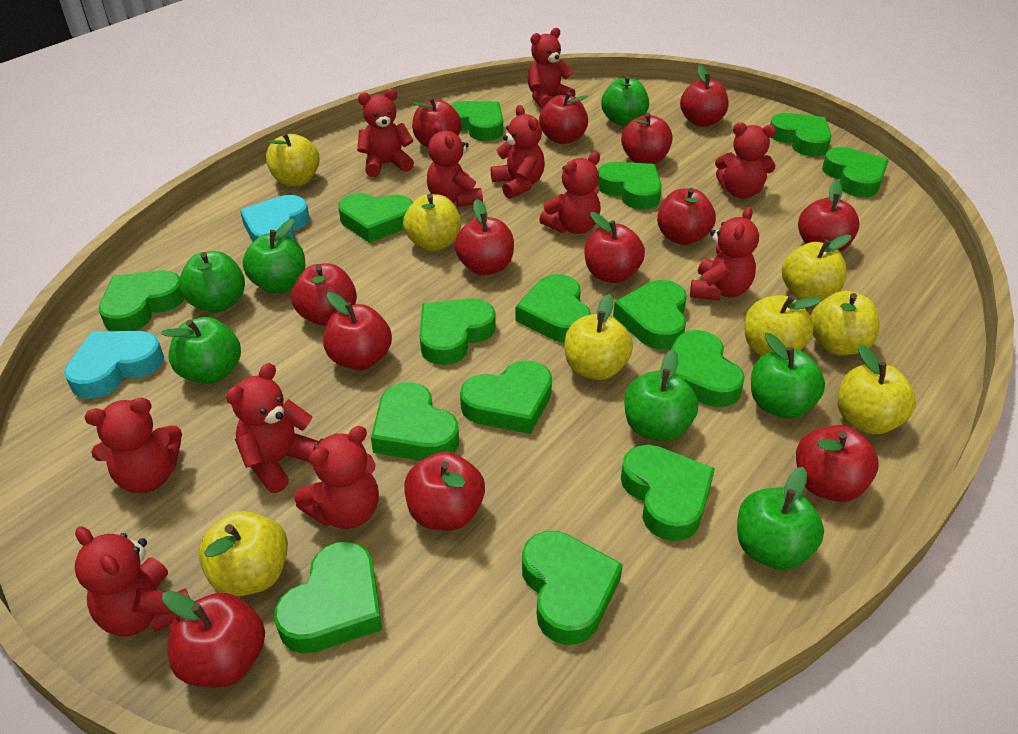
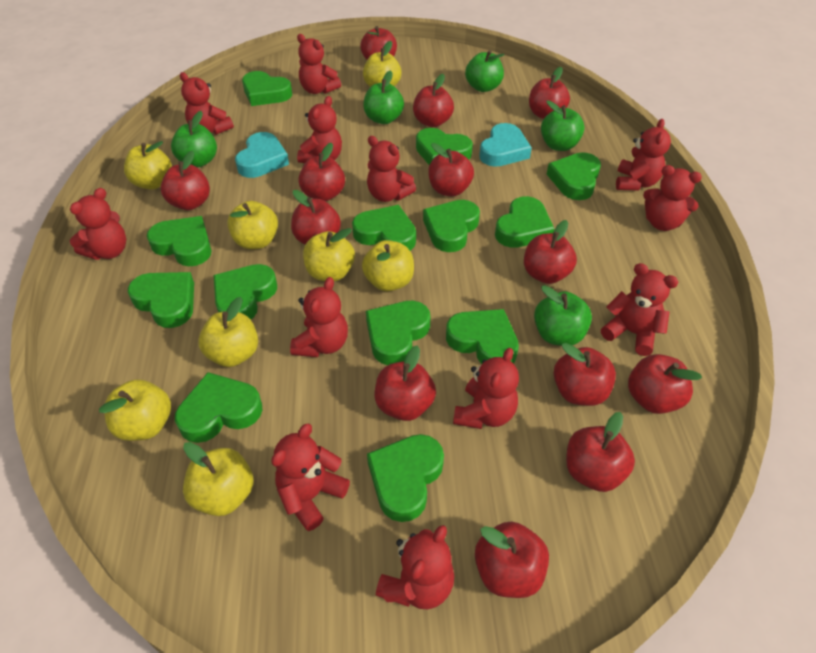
green apple: 7 -> 5
green heart: 15 -> 13
red teddy bear: 11 -> 12

